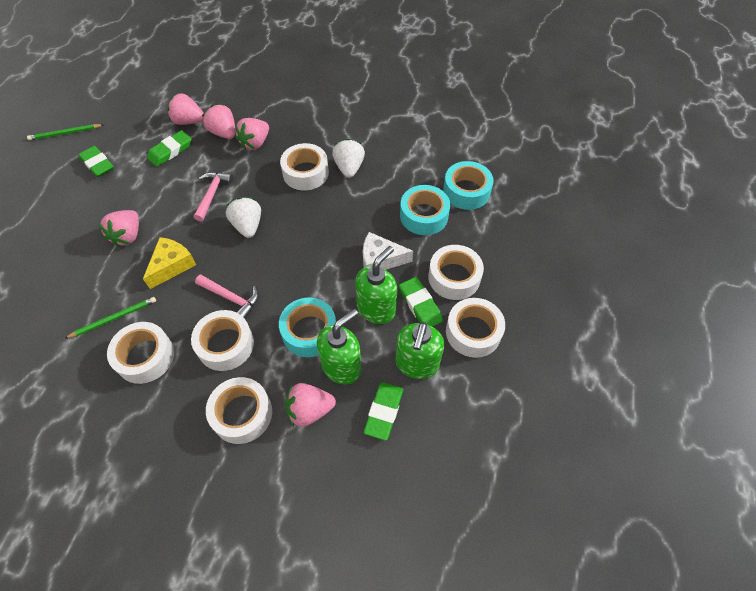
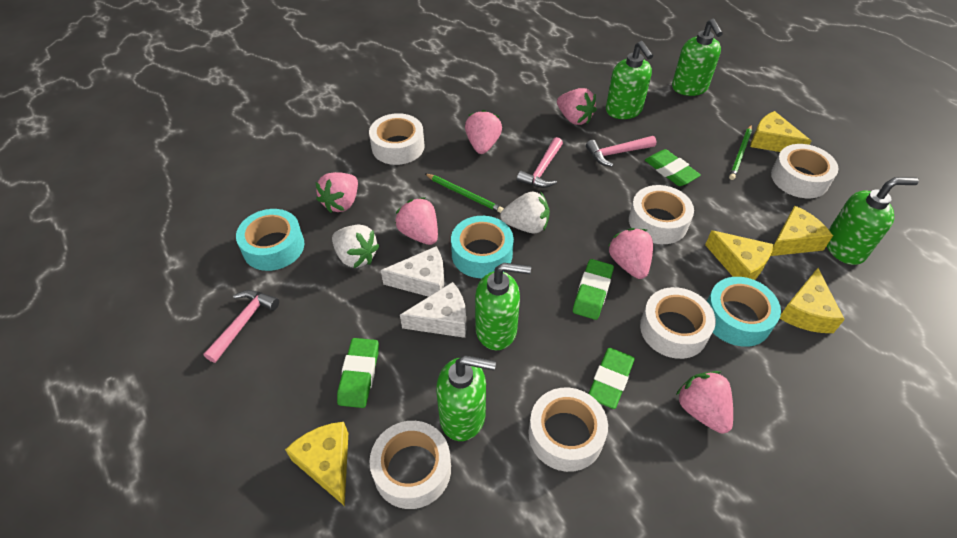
green soap dispenser: 3 -> 5
pink hammer: 2 -> 3
pink strawberry: 5 -> 6
white cheese: 1 -> 2
yellow cheese: 1 -> 5

